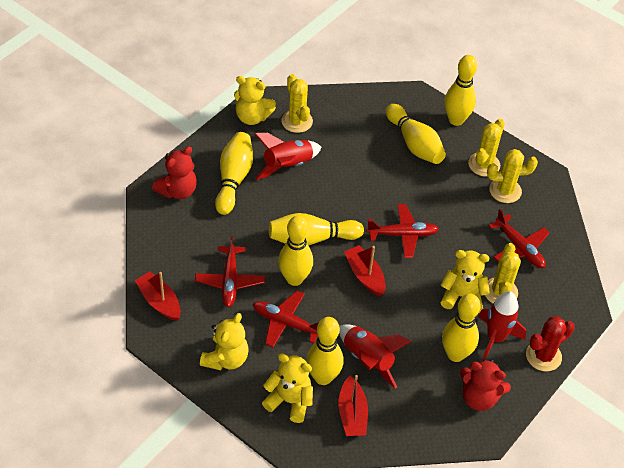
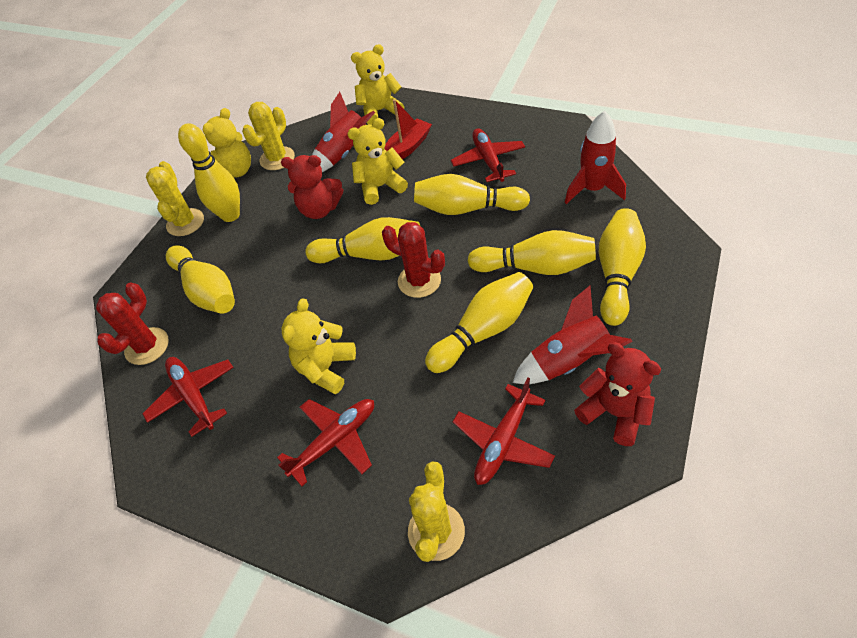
red boat: 3 -> 1
red cactus: 1 -> 2
yellow cactus: 4 -> 3

